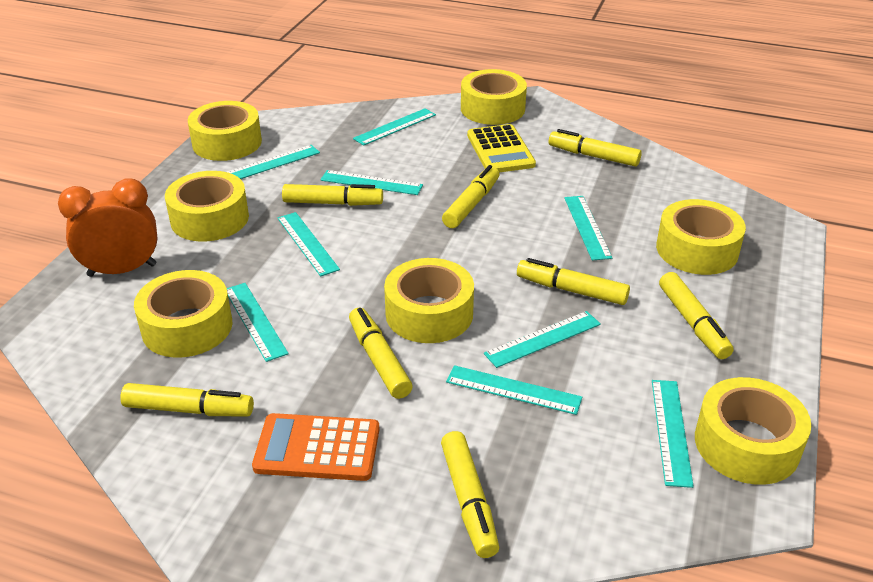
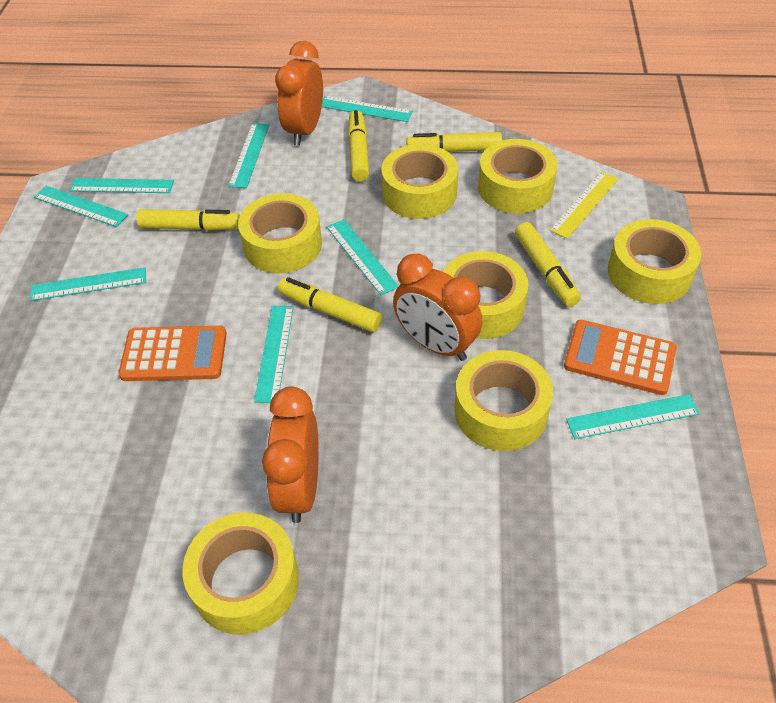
orange calculator: 1 -> 2
orange clock: 1 -> 3
turquoise ruler: 9 -> 8
yellow calculator: 1 -> 0
yellow marker: 8 -> 5
yellow ruler: 0 -> 1

